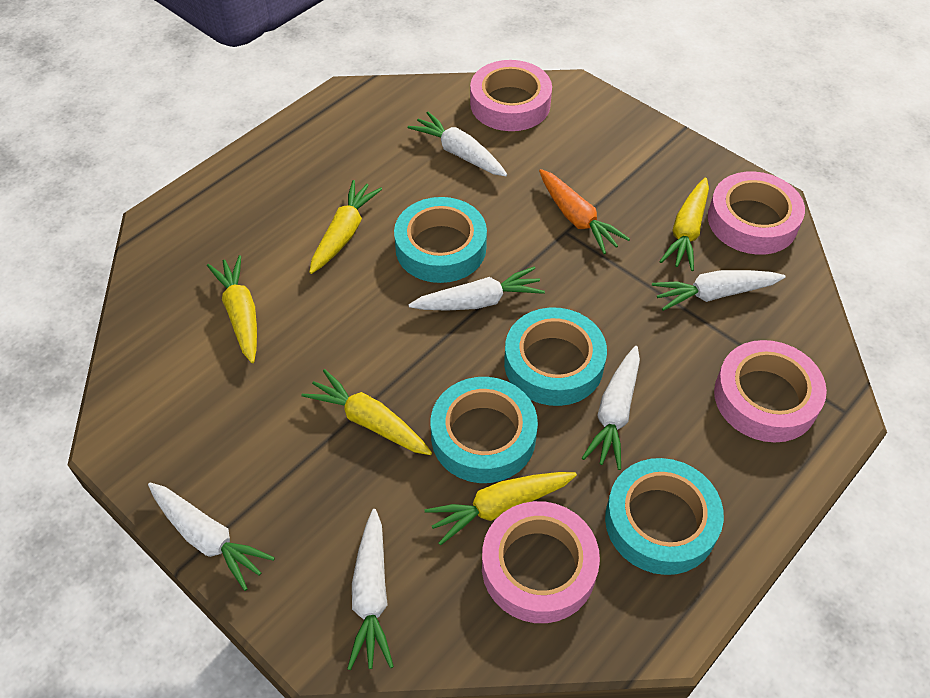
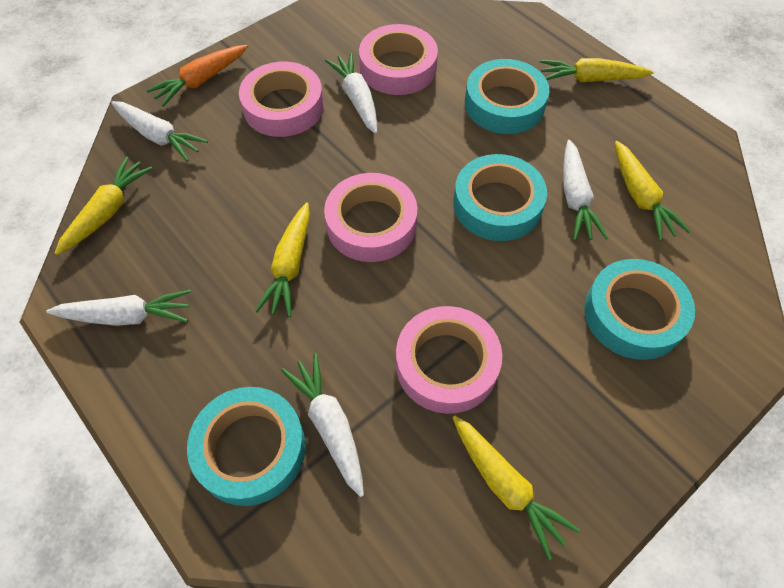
white carrot: 6 -> 5

